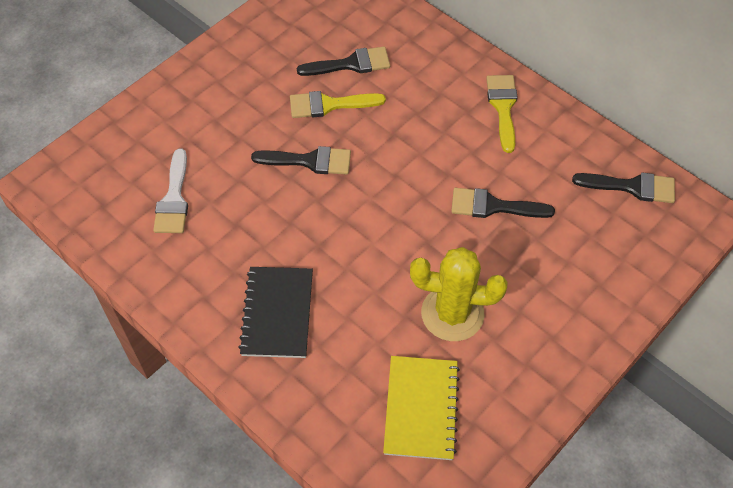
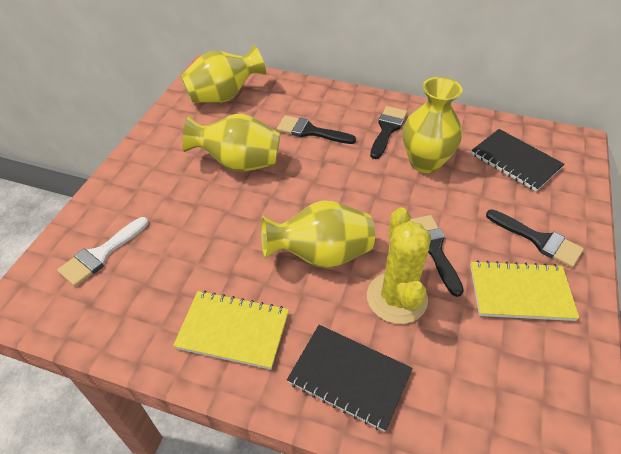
black notebook: 1 -> 2
yellow brush: 2 -> 0
yellow notebook: 1 -> 2
yellow vase: 0 -> 4

